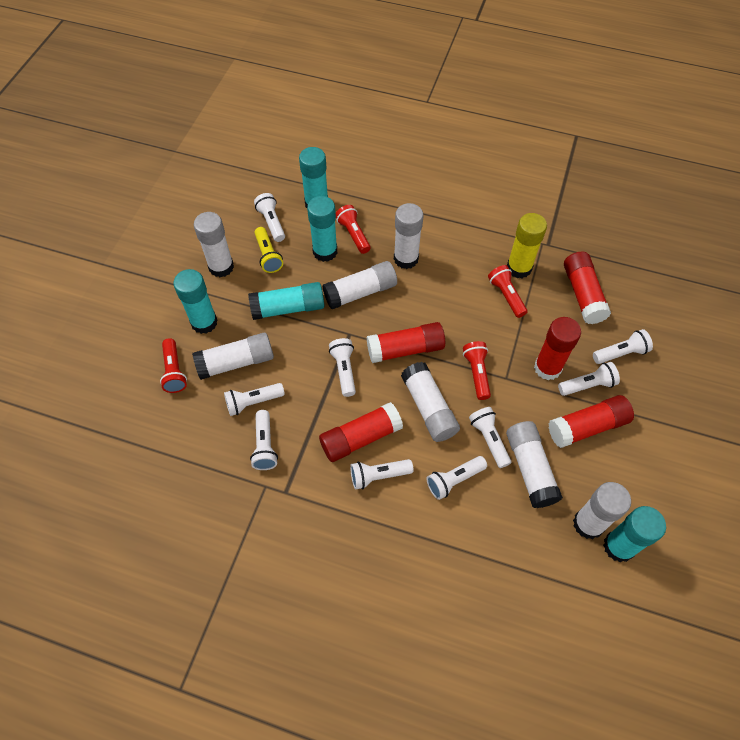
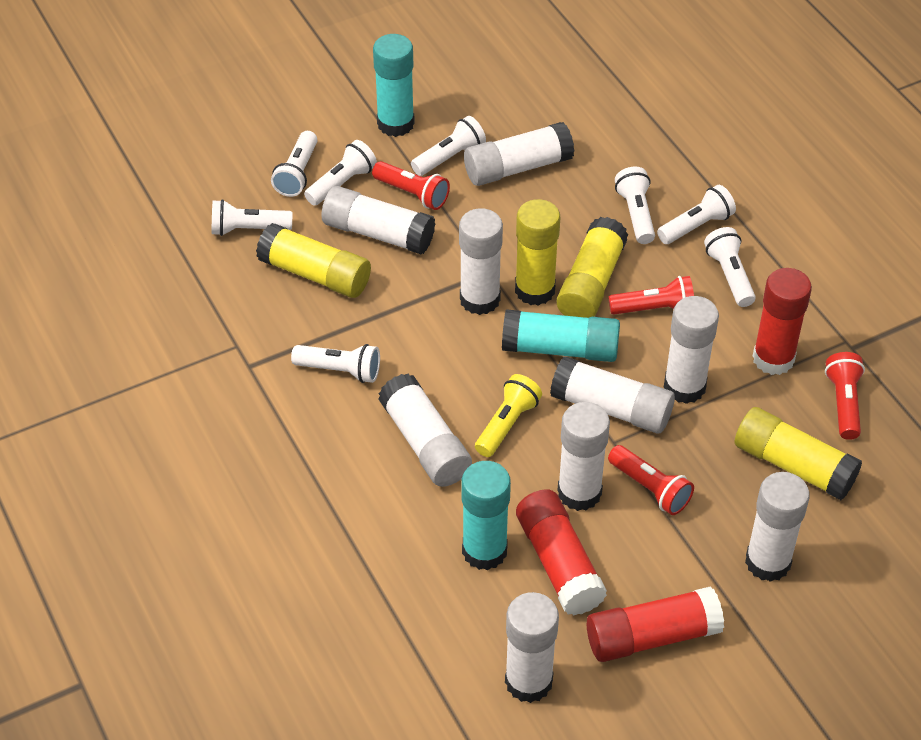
red glue stick: 5 -> 3
turquoise glue stick: 5 -> 3
white flashlight: 9 -> 8
white glue stick: 7 -> 9
yellow glue stick: 1 -> 4

